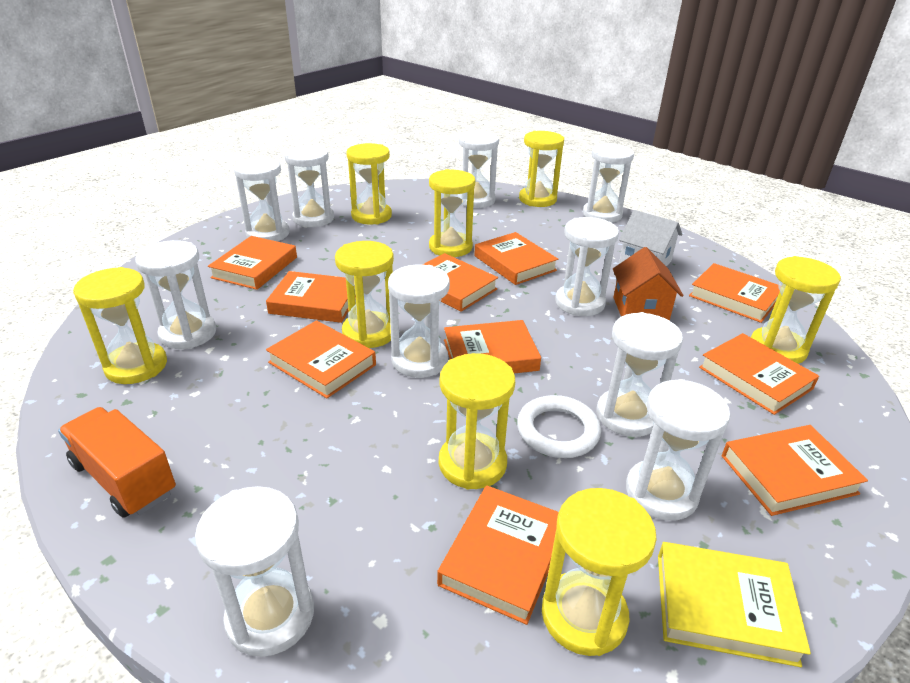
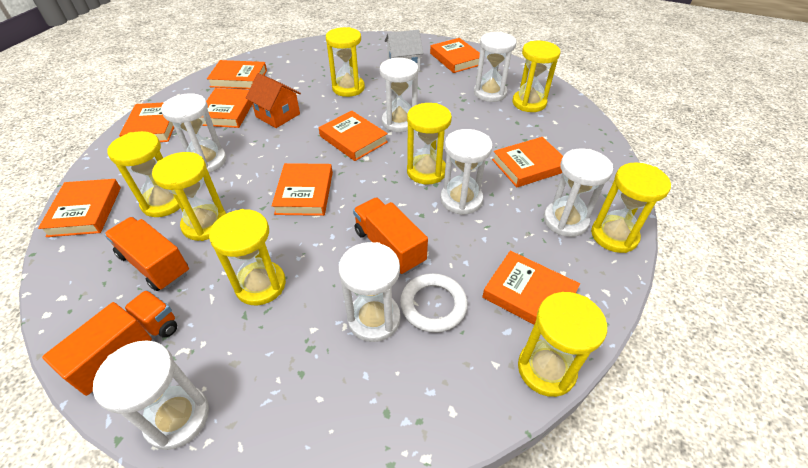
orange book: 10 -> 9
orange truck: 1 -> 3
white hourglass: 10 -> 7
yellow book: 1 -> 0

